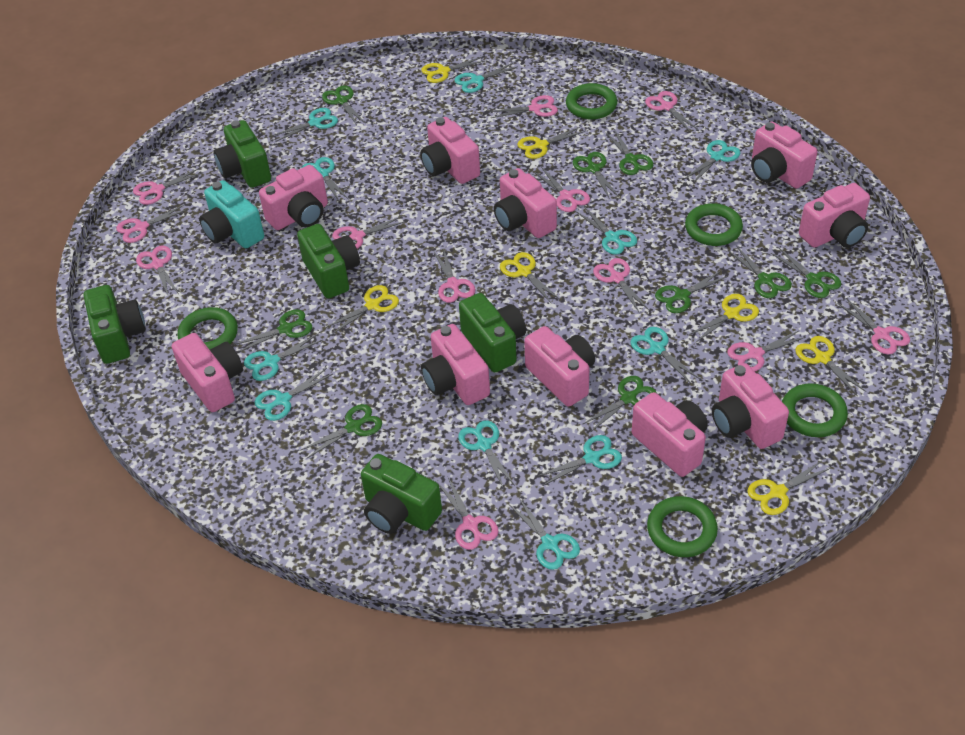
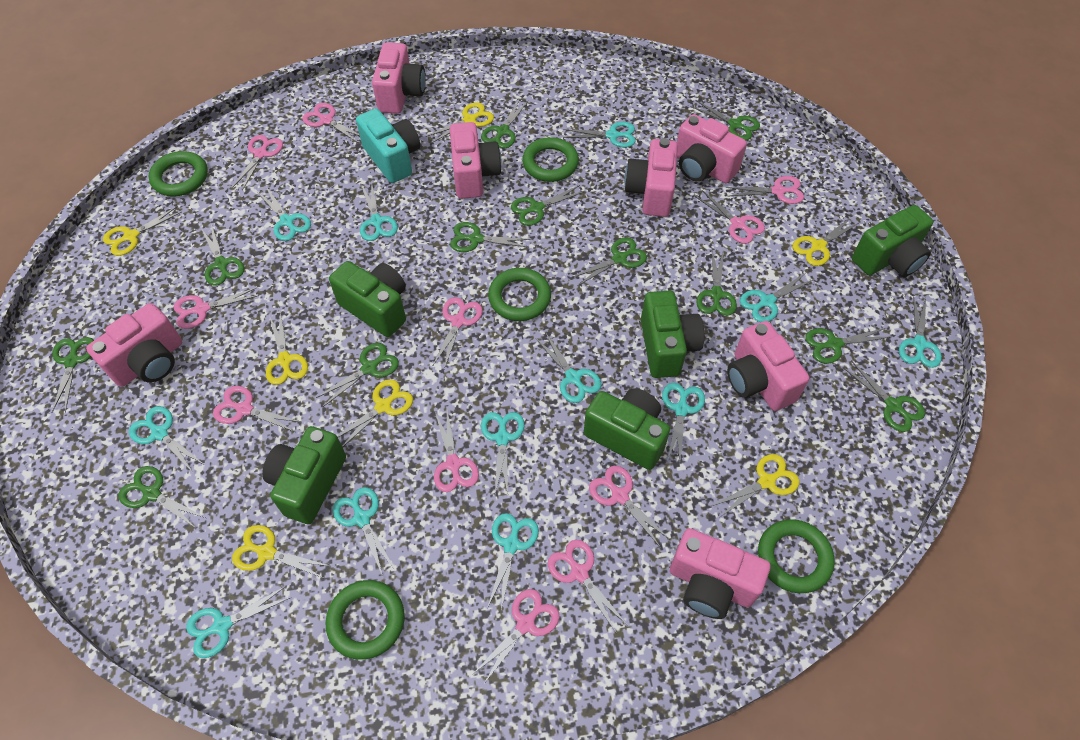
green scissors: 9 -> 12
pink camera: 10 -> 7
pink scissors: 12 -> 11
turquoise scissors: 11 -> 12

